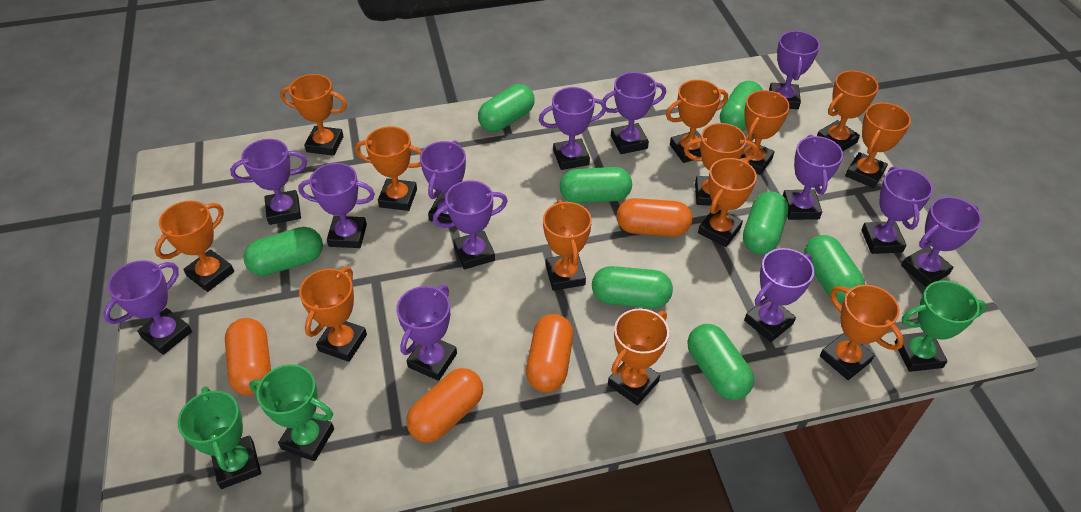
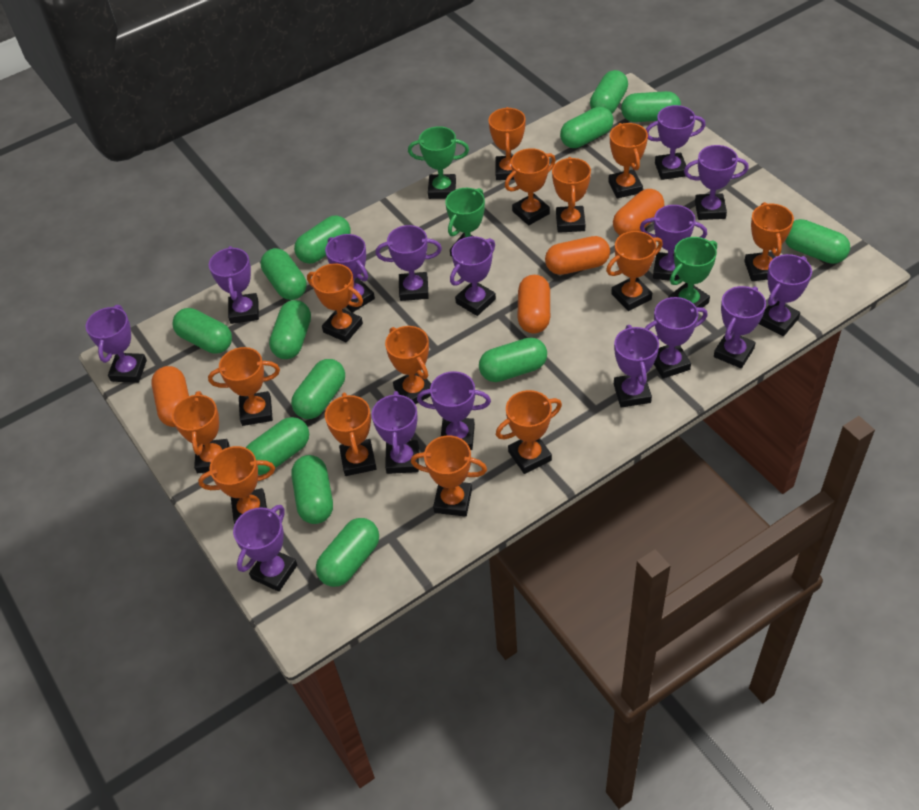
green capsule: 8 -> 13
orange trophy: 13 -> 14
purple trophy: 13 -> 15

